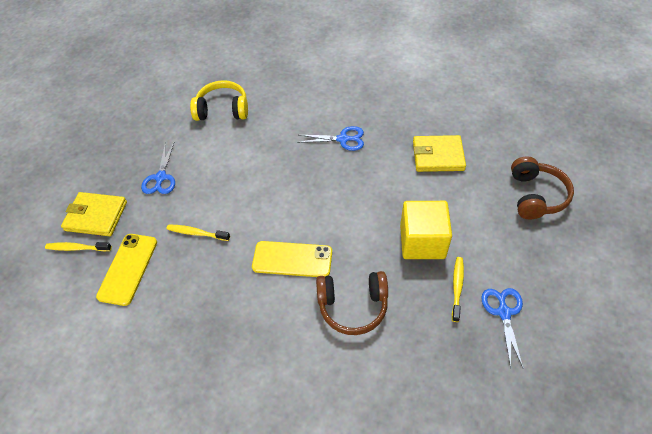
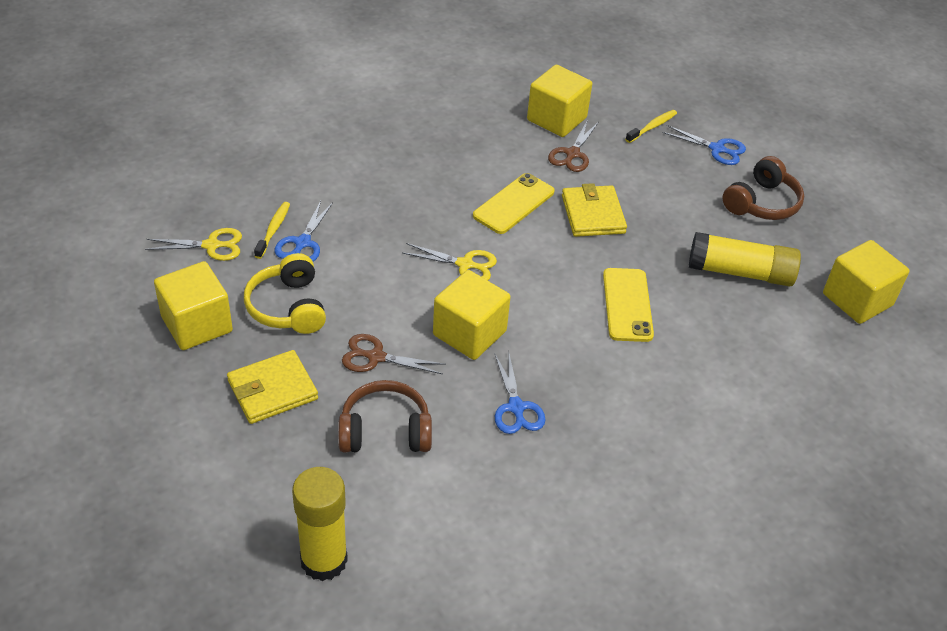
brown scissors: 0 -> 2
yellow cube: 1 -> 4
yellow glue stick: 0 -> 2
yellow scissors: 0 -> 2
yellow toothbrush: 3 -> 2

